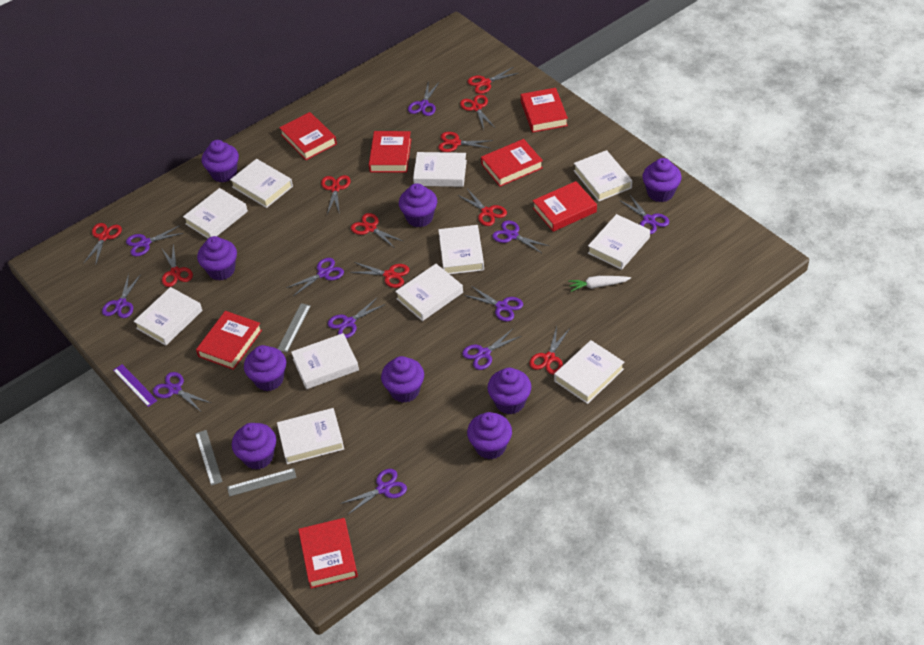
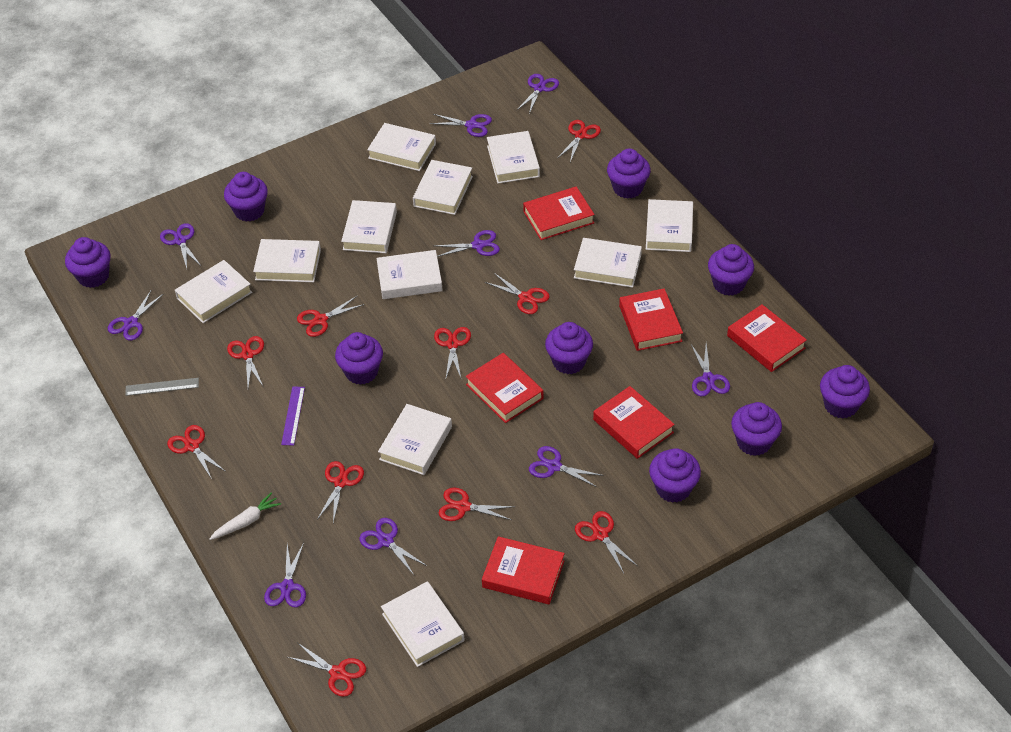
grey ruler: 3 -> 1
purple scissors: 11 -> 9
red book: 7 -> 6

